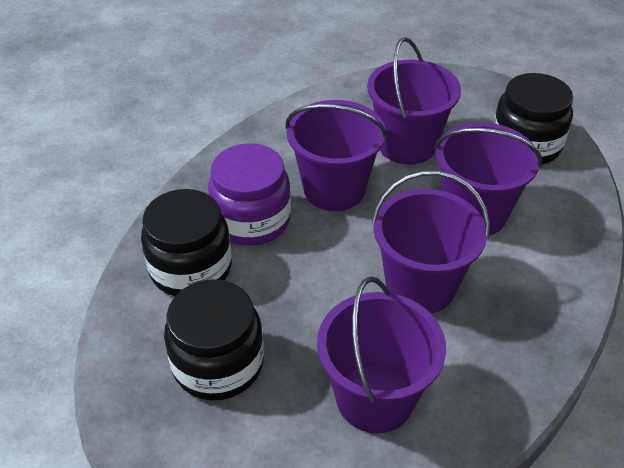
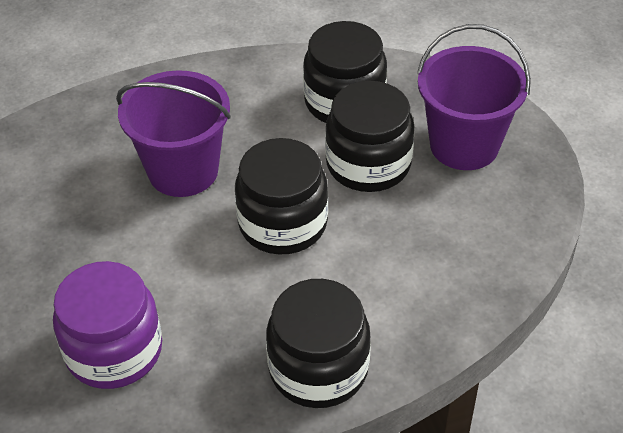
black jar: 3 -> 4
purple bucket: 5 -> 2

